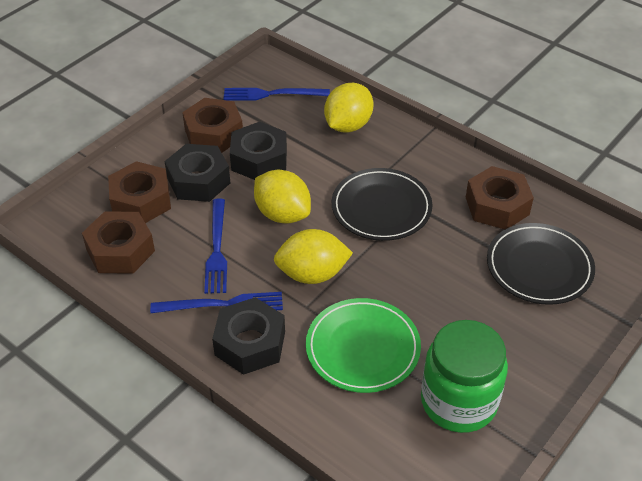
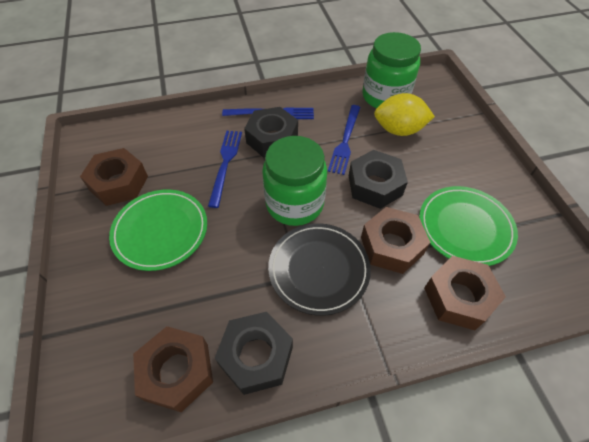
black plate: 2 -> 1
green jar: 1 -> 2
green plate: 1 -> 2
yellow lemon: 3 -> 1

